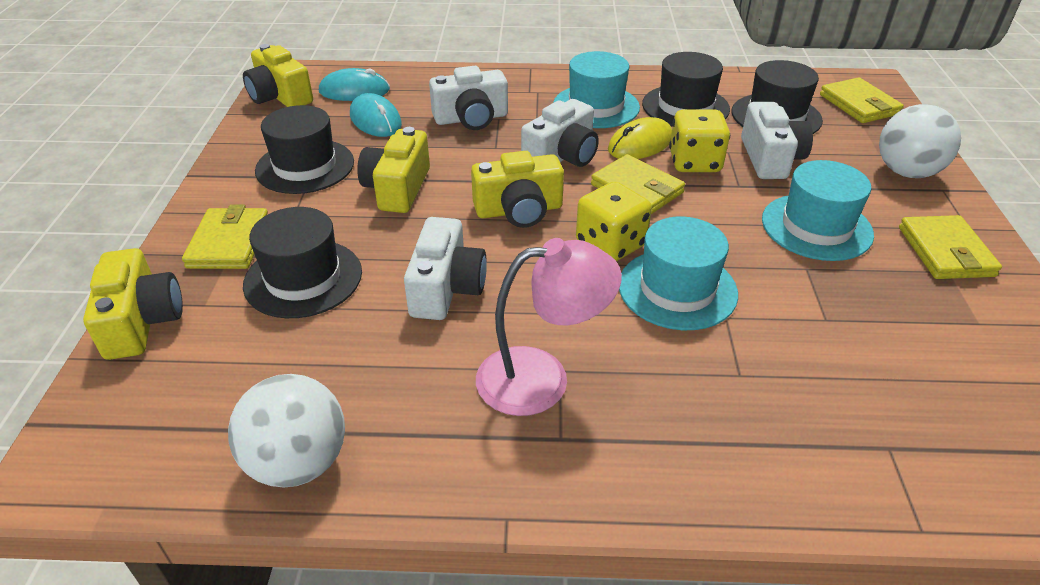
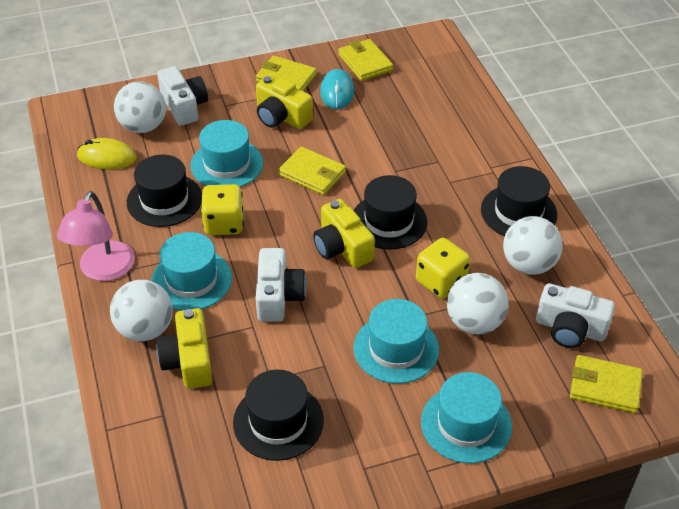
turquoise hat: 3 -> 4
turquoise mouse: 2 -> 1
white ball: 2 -> 4
white camera: 4 -> 3
yellow camera: 4 -> 3

